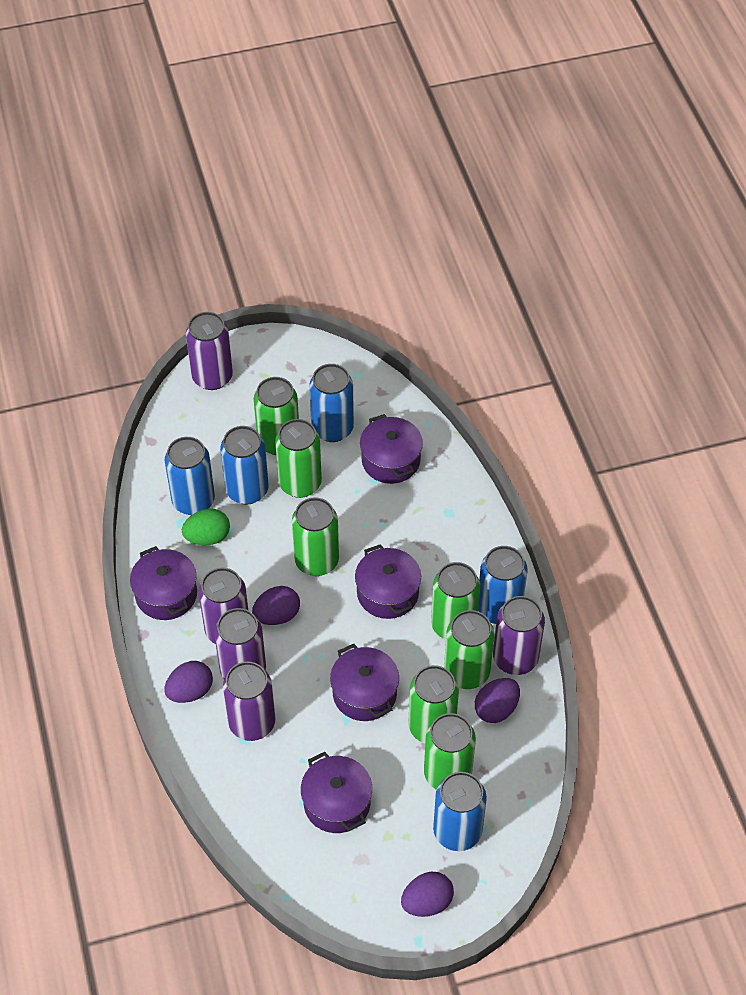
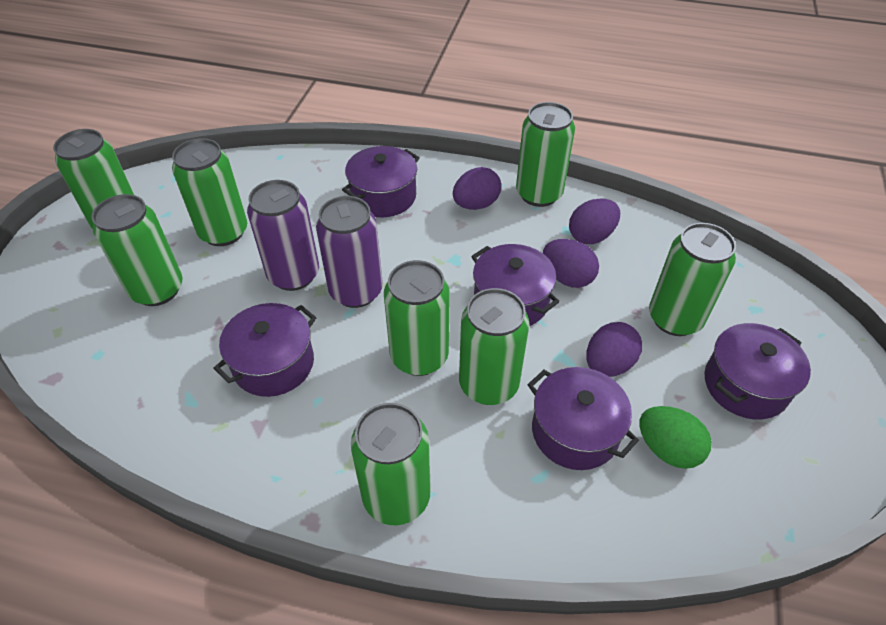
blue can: 5 -> 0
green can: 7 -> 8
purple can: 5 -> 2

